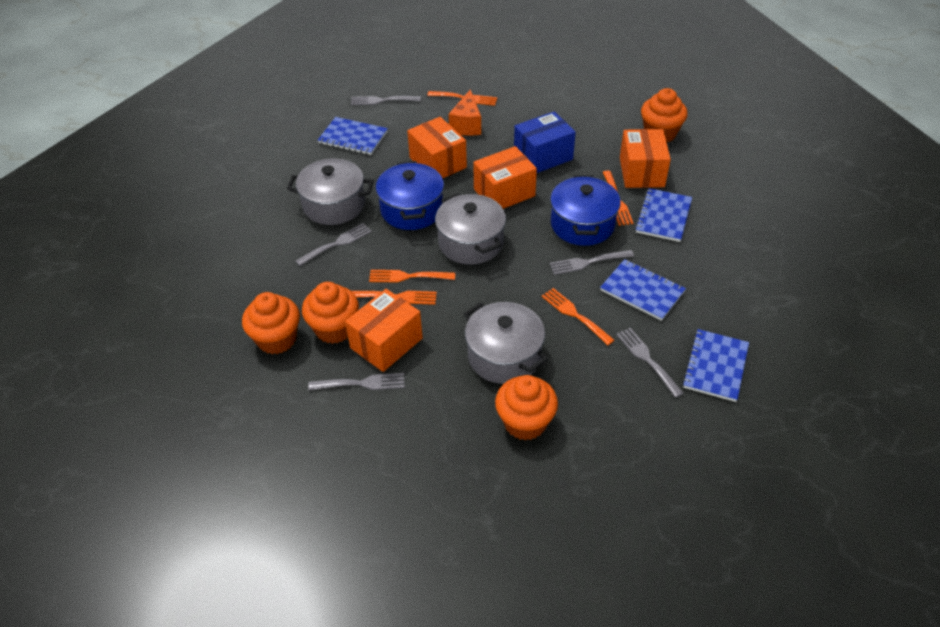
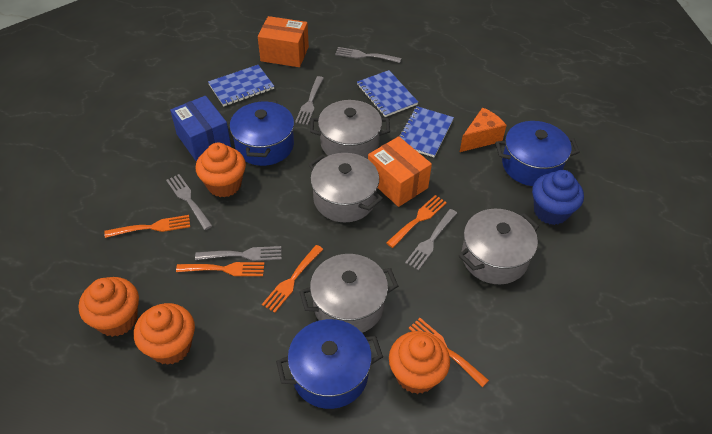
blue cupcake: 0 -> 1
blue notebook: 4 -> 3
blue pot: 2 -> 3
grey pot: 3 -> 4
orange box: 4 -> 2

